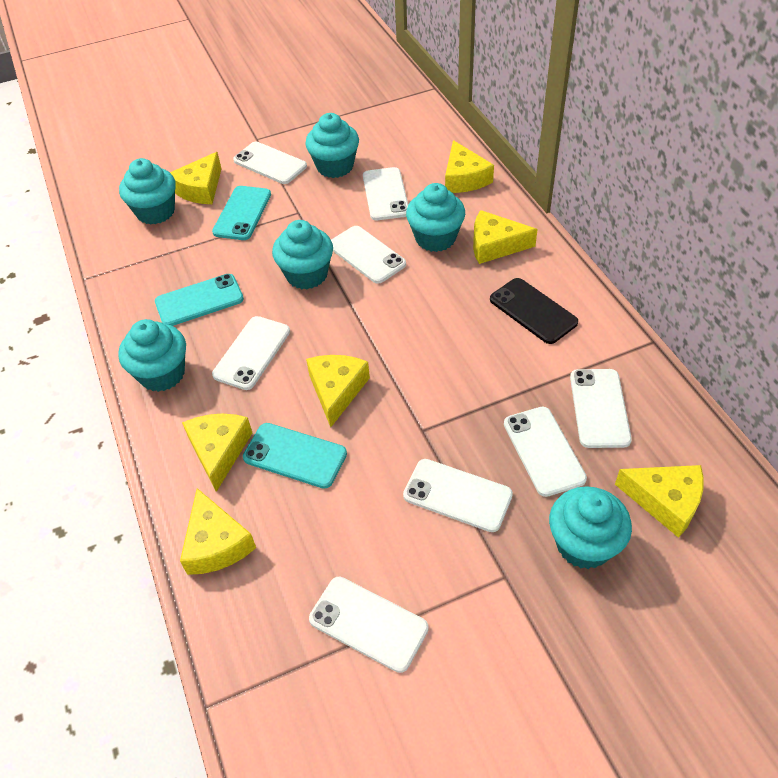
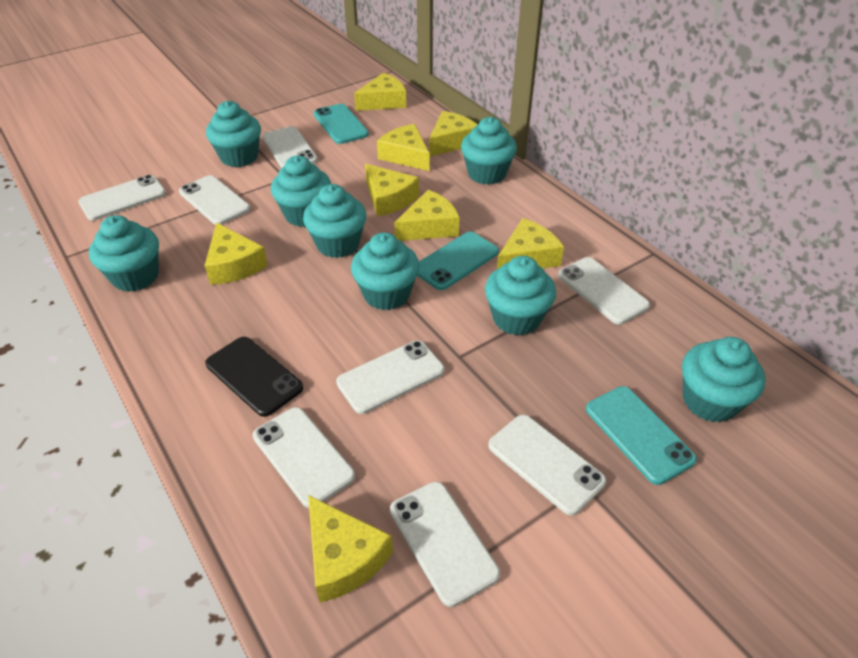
turquoise cupcake: 6 -> 8
yellow cheese: 7 -> 8

